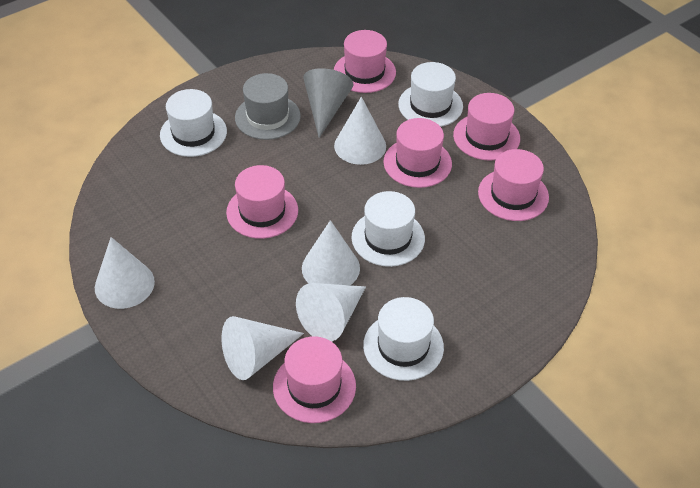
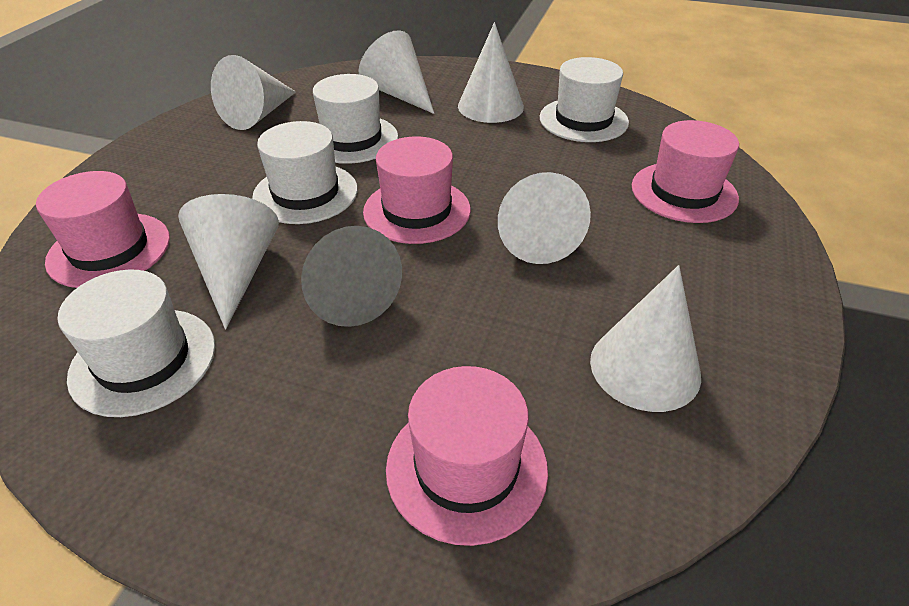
grey hat: 1 -> 0
pink hat: 6 -> 4
white cone: 5 -> 6

